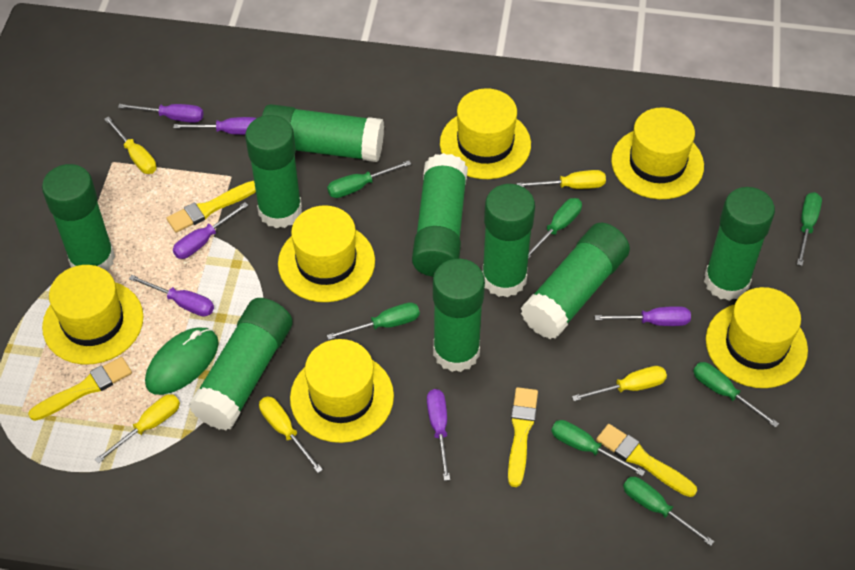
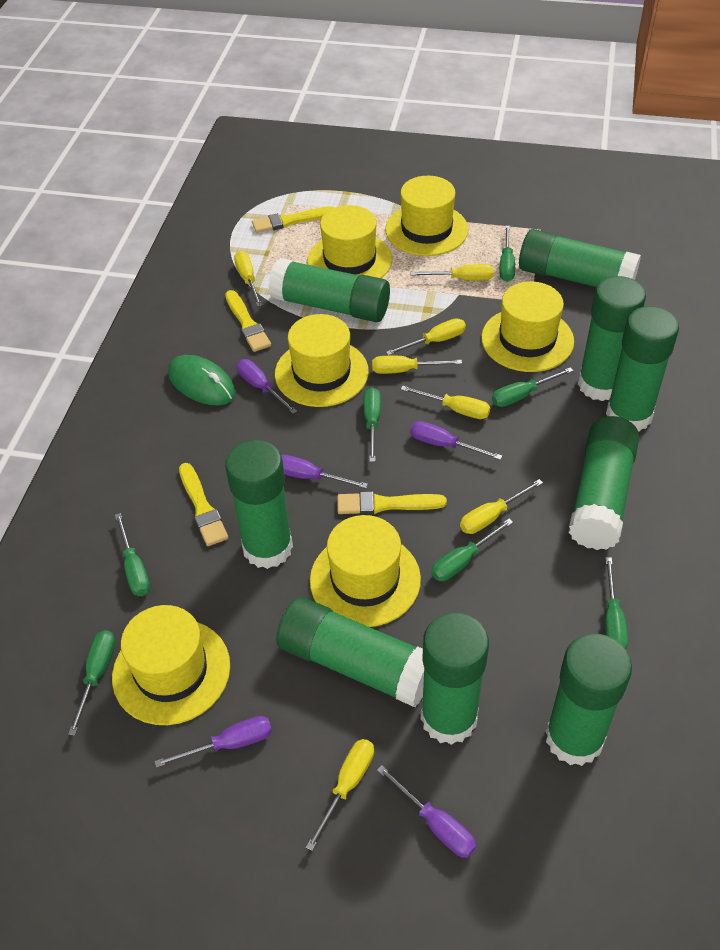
purple screwdriver: 6 -> 5
yellow screwdriver: 5 -> 7

